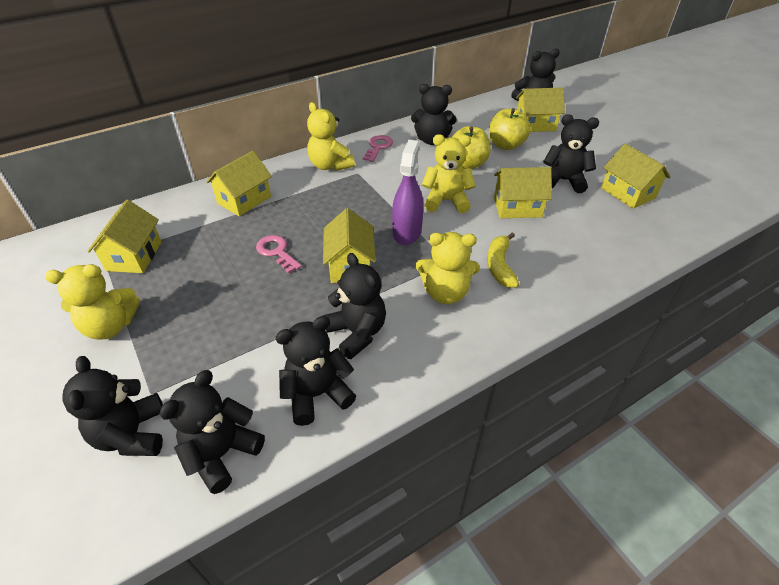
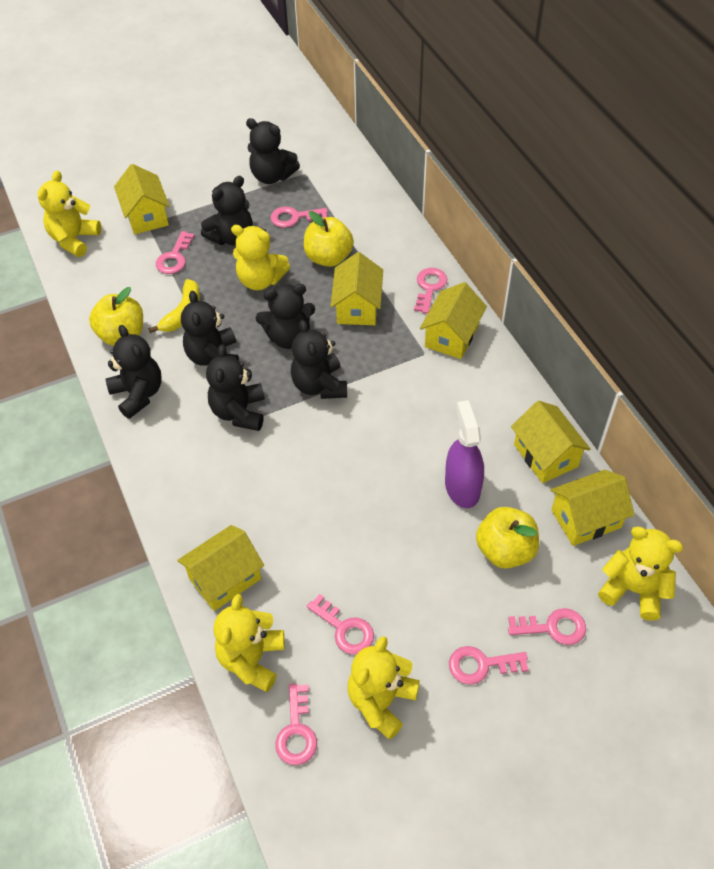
pink key: 2 -> 7
yellow apple: 2 -> 3
yellow teddy bear: 4 -> 5

